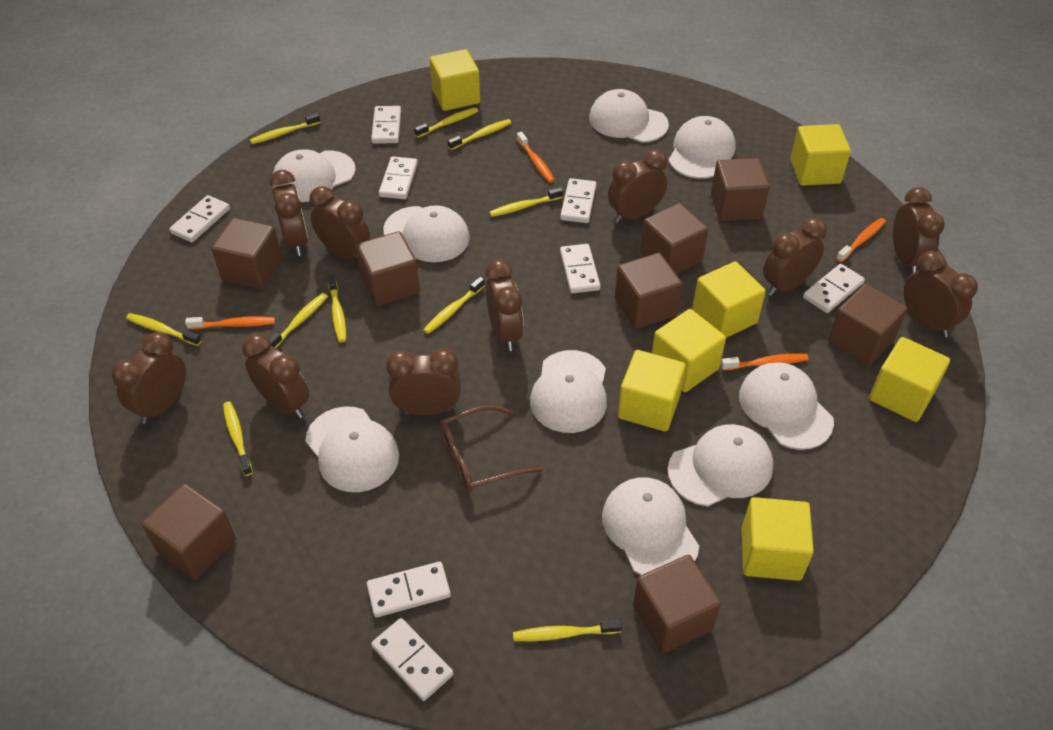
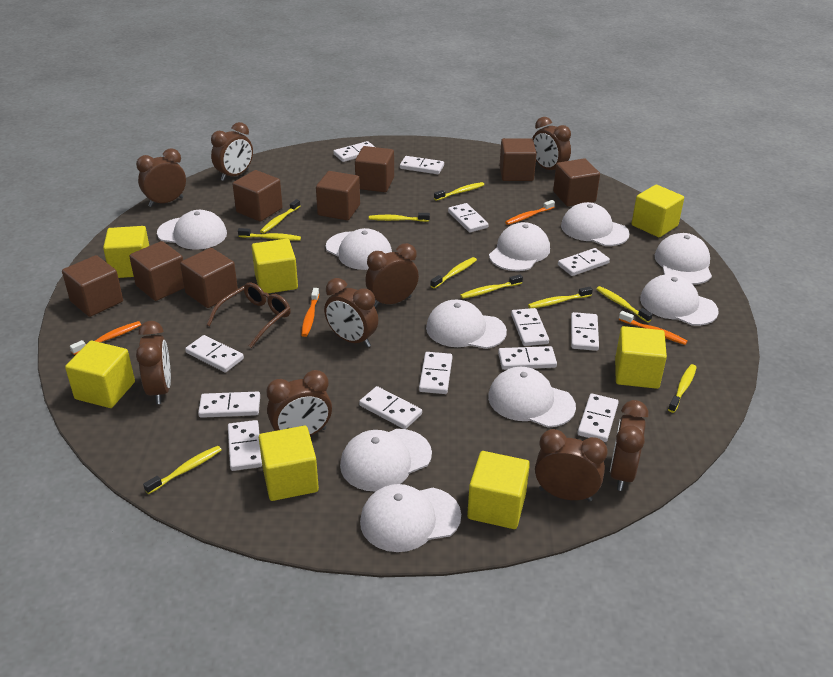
brown clock: 10 -> 9
white cap: 9 -> 10
white domino: 8 -> 13

